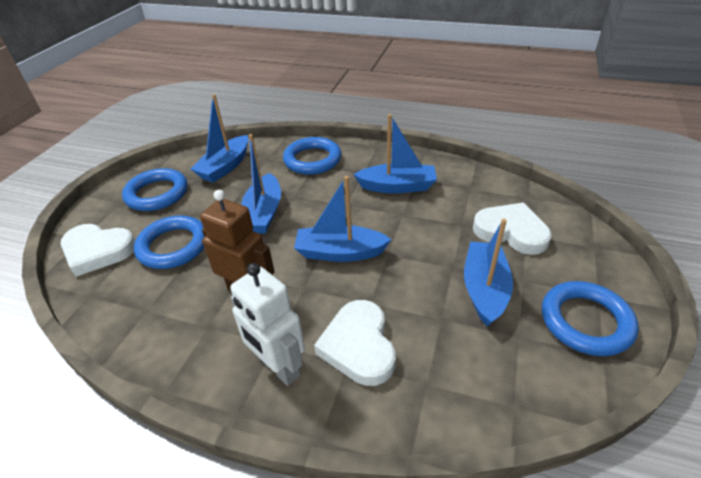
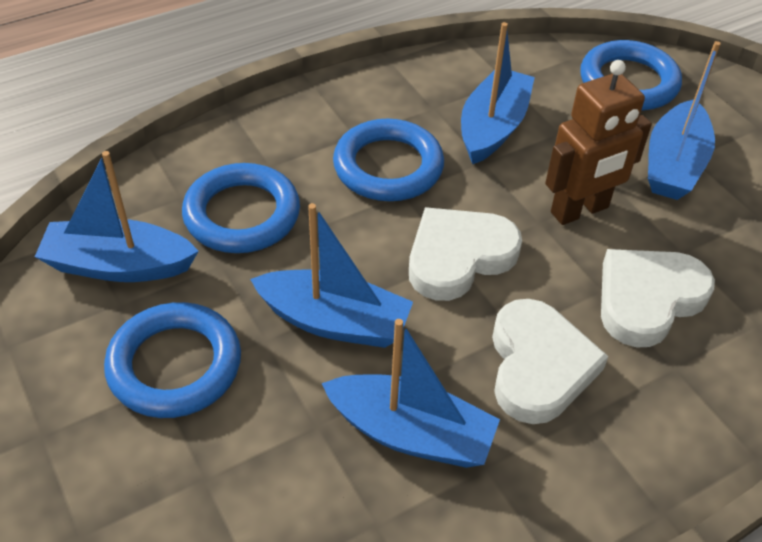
white robot: 1 -> 0

